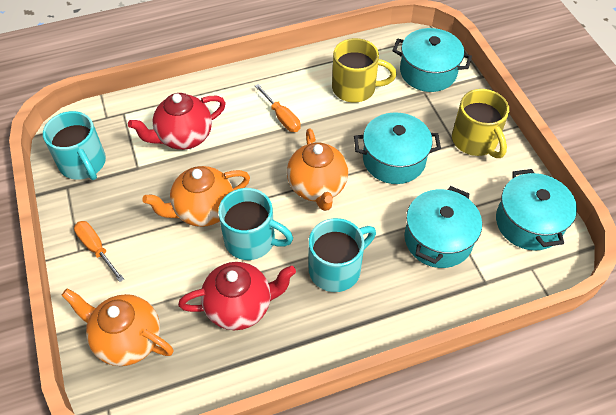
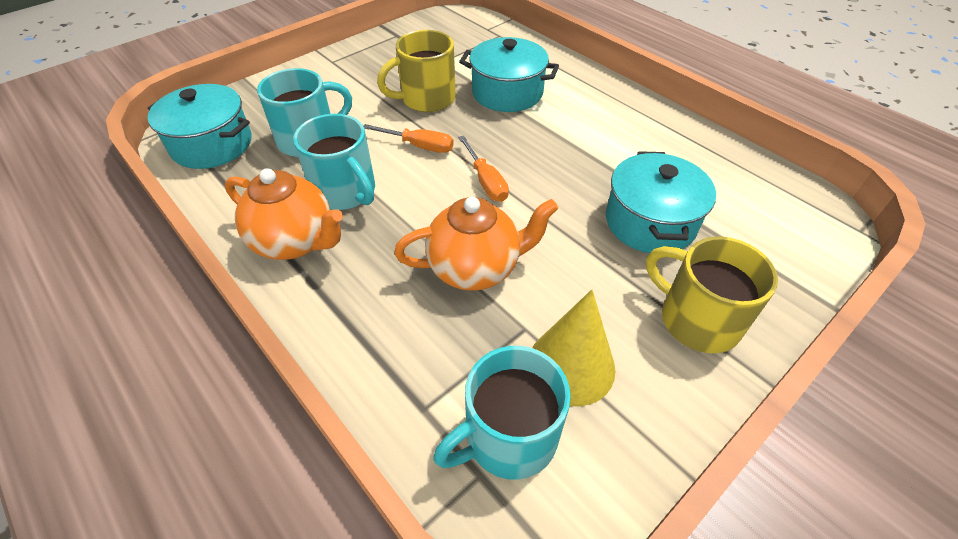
orange teapot: 3 -> 2
red teapot: 2 -> 0
turquoise pot: 4 -> 3
yellow cone: 0 -> 1

